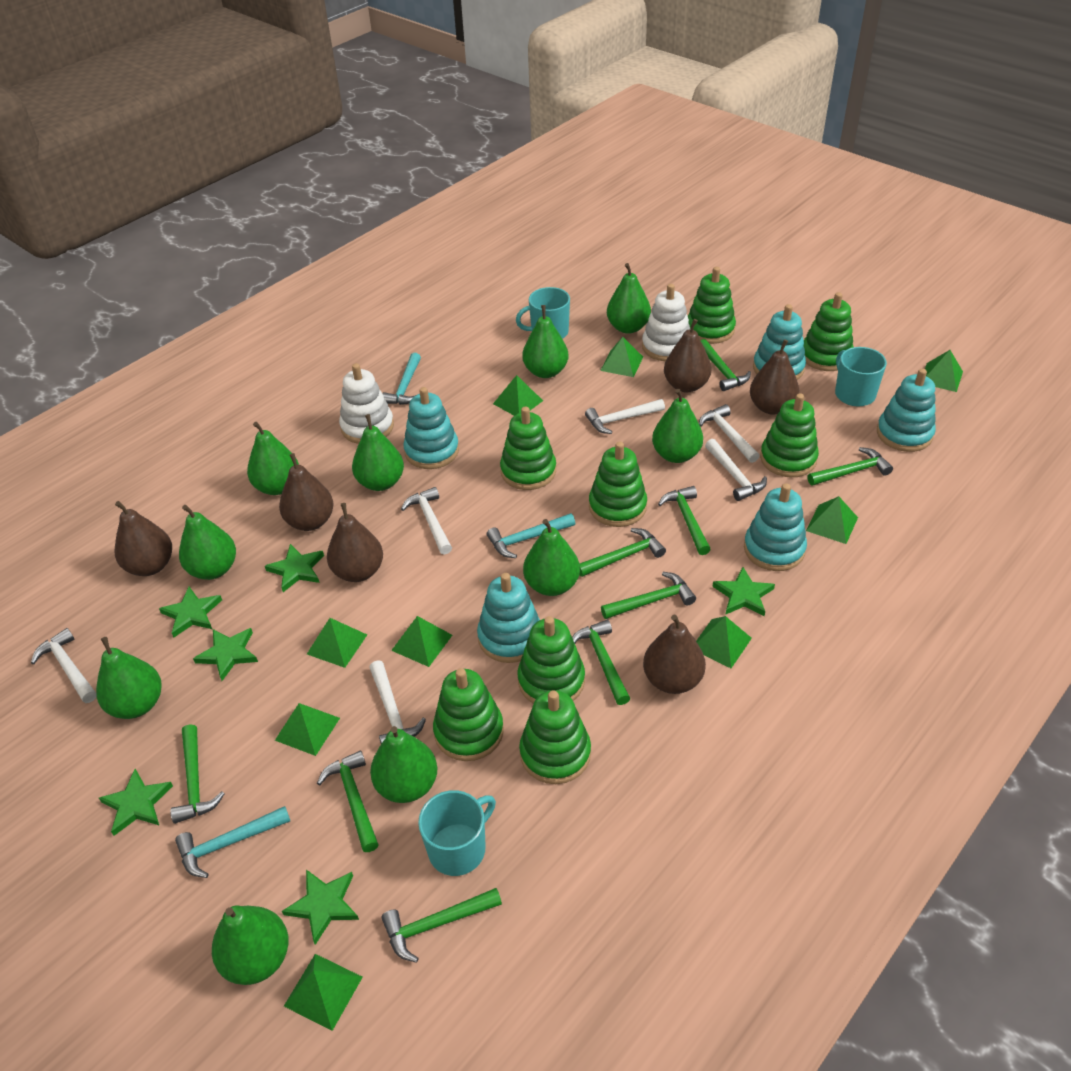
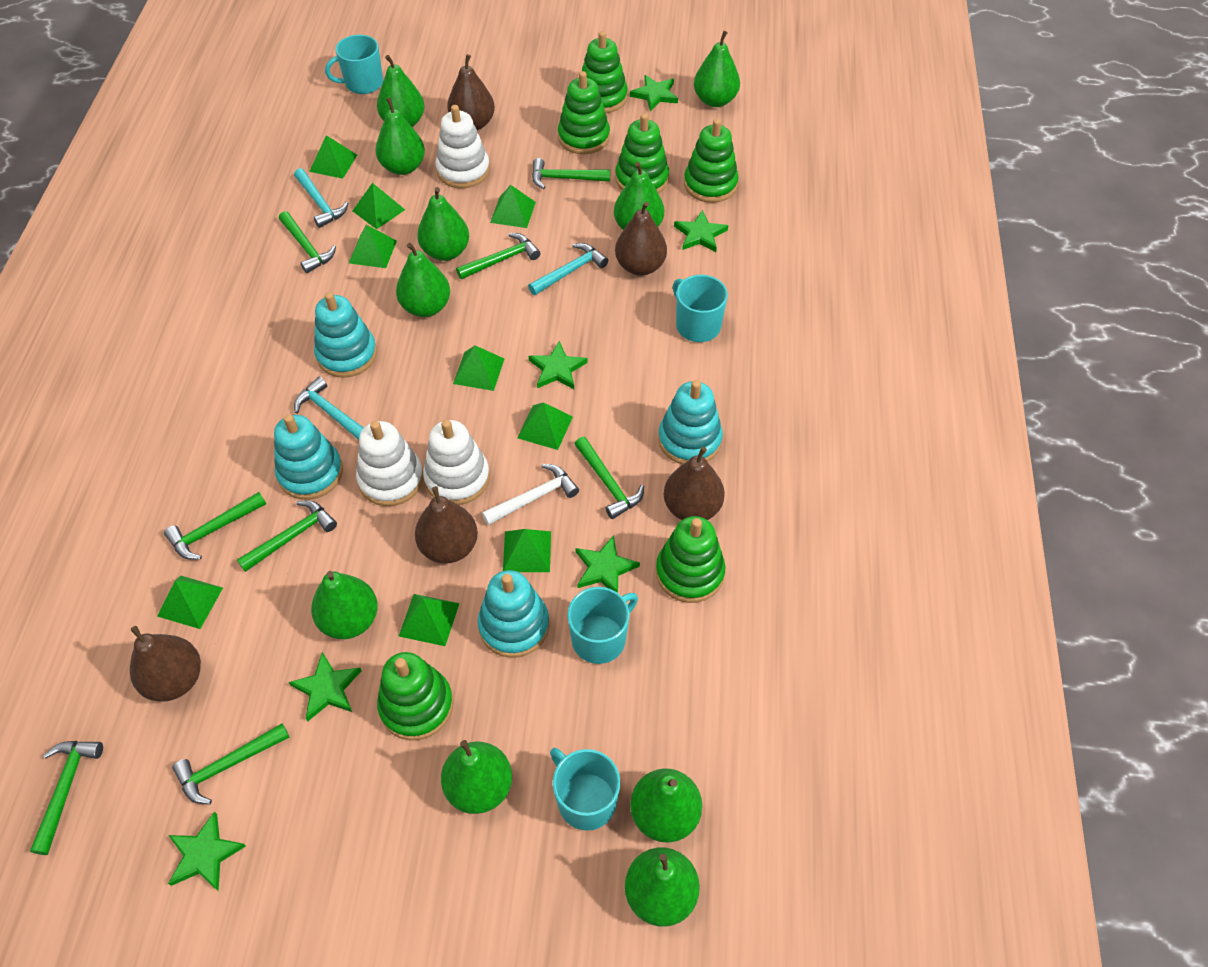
brown pear: 6 -> 5
green hammer: 9 -> 8
green stacking toy: 8 -> 6
turquoise mug: 3 -> 4
turquoise stacking toy: 5 -> 4
white hammer: 6 -> 1
white stacking toy: 2 -> 3

